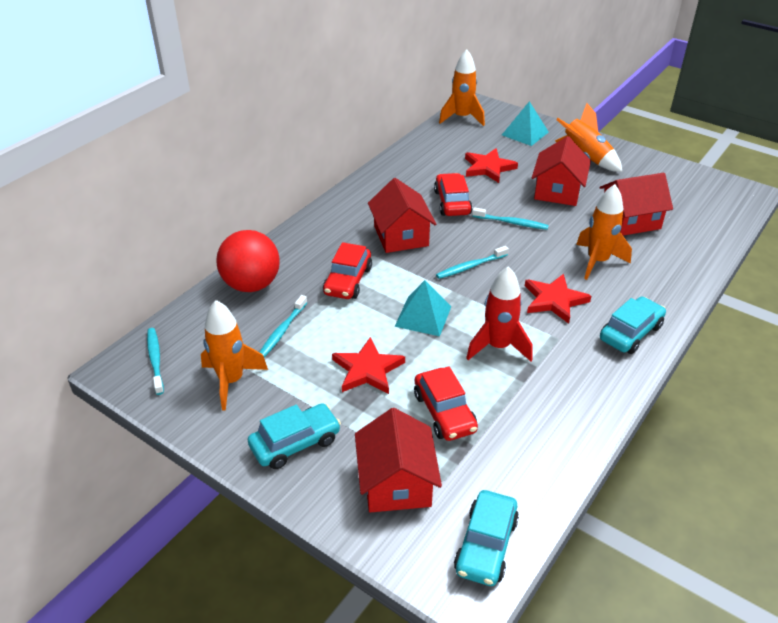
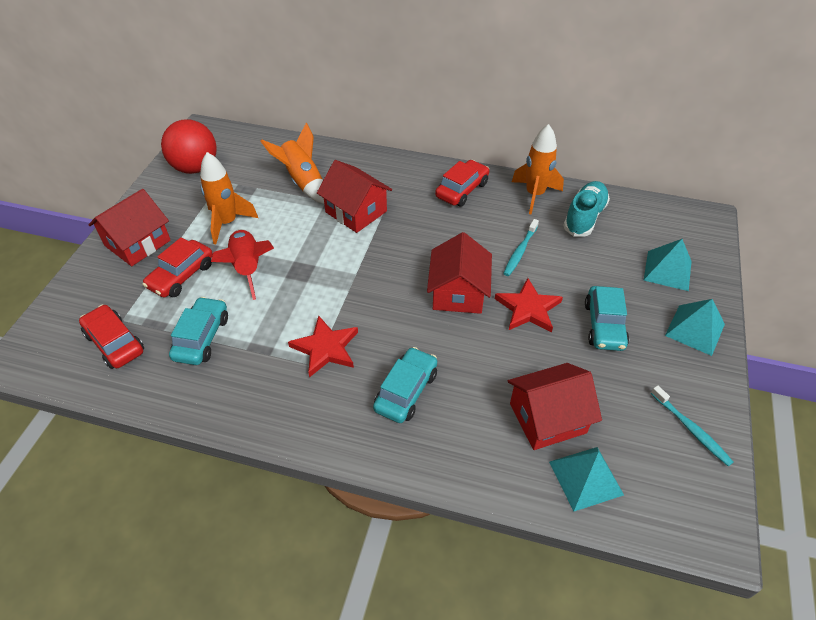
orange rocket: 4 -> 3
red star: 3 -> 2
turquoise pyramid: 2 -> 3
turquoise shoe: 0 -> 1
turquoise toothbrush: 4 -> 2

